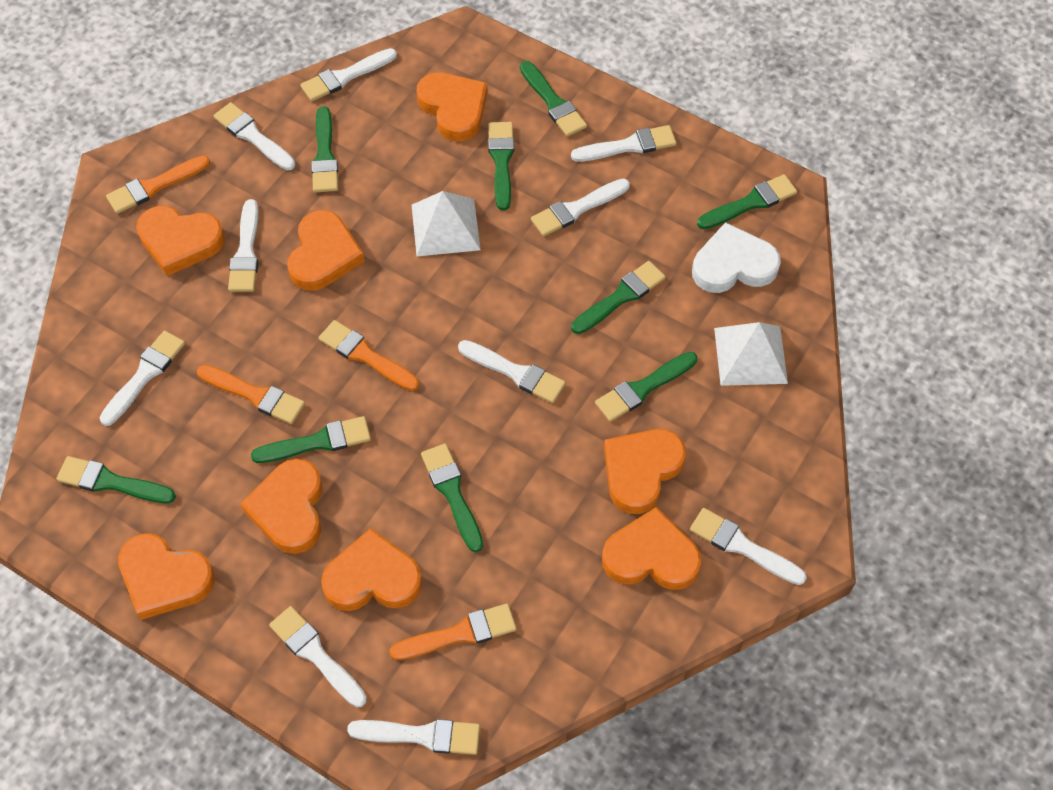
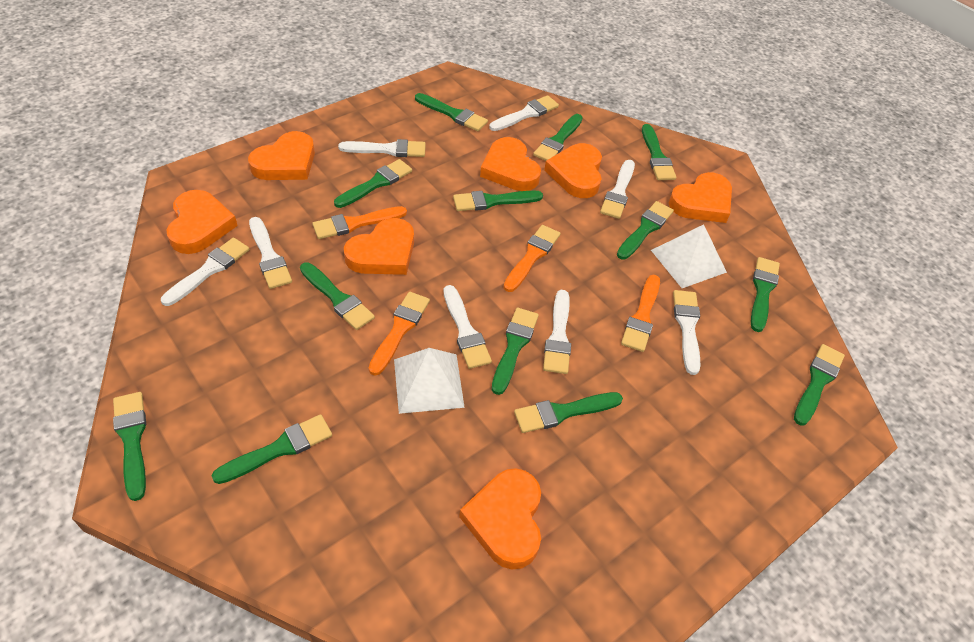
green brush: 9 -> 13
orange heart: 8 -> 7
white brush: 10 -> 8
white heart: 1 -> 0

